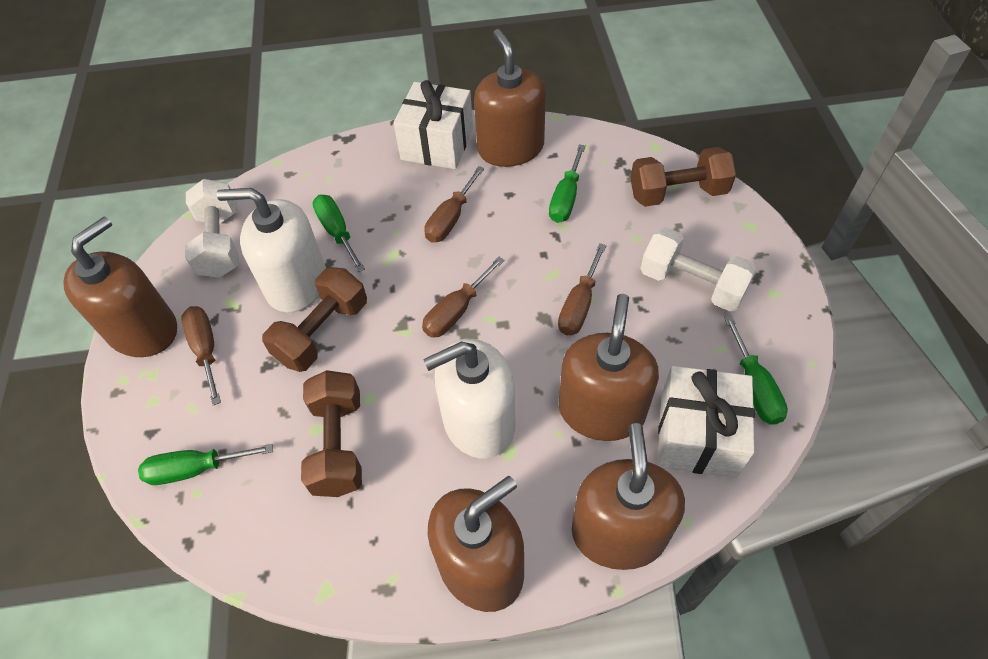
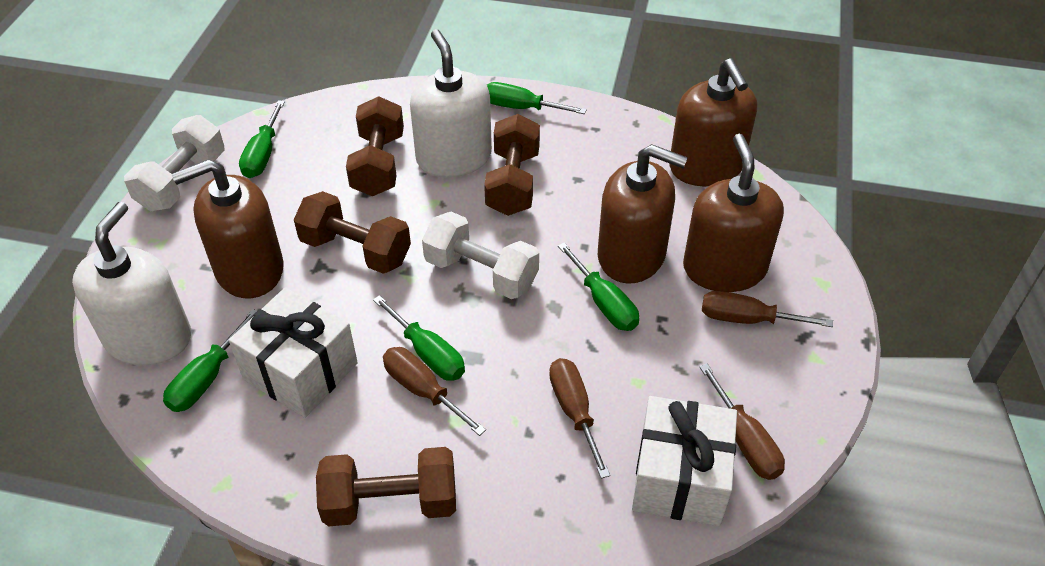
brown dumbbell: 3 -> 4
brown soap dispenser: 5 -> 4
green screwdriver: 4 -> 5

